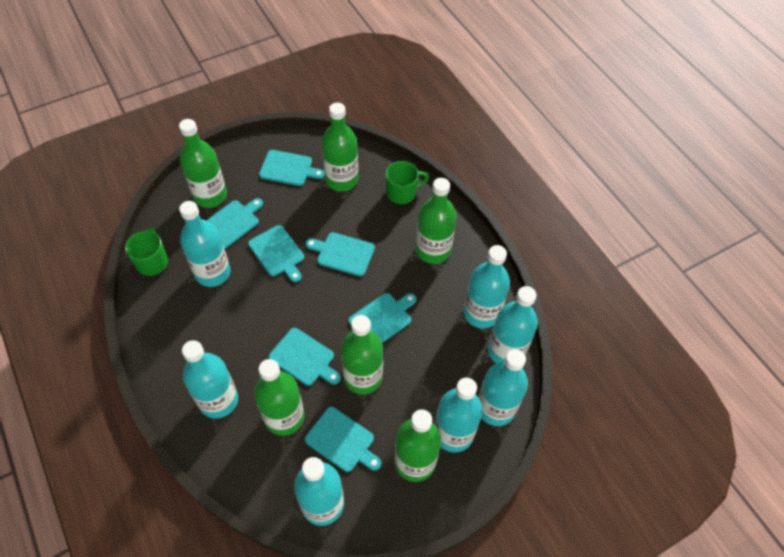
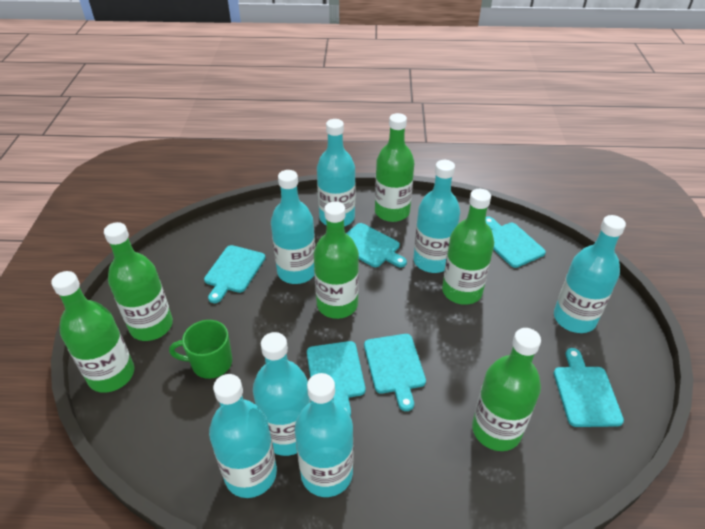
green mug: 2 -> 1
turquoise cutting board: 7 -> 6

